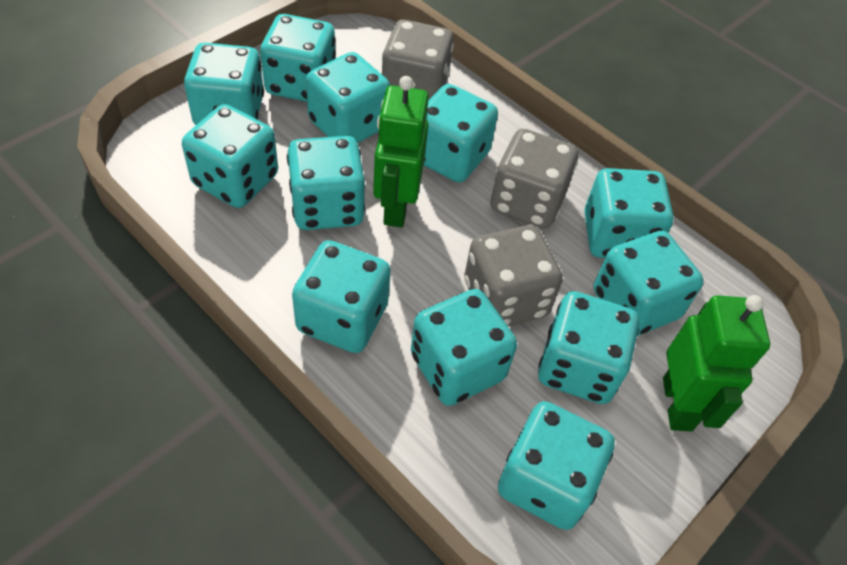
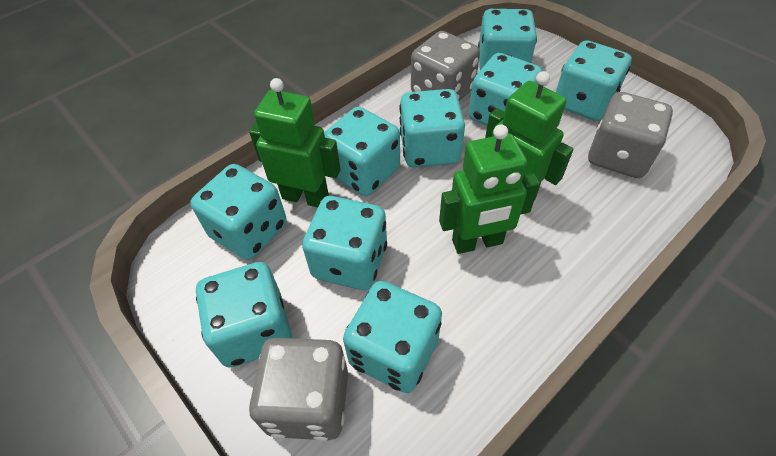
green robot: 2 -> 3
turquoise dice: 12 -> 9

